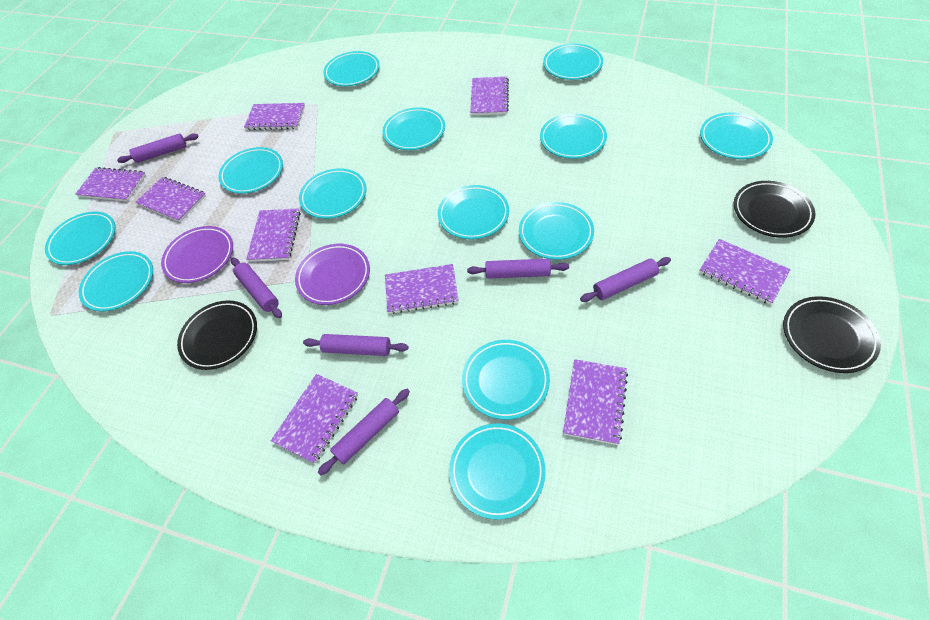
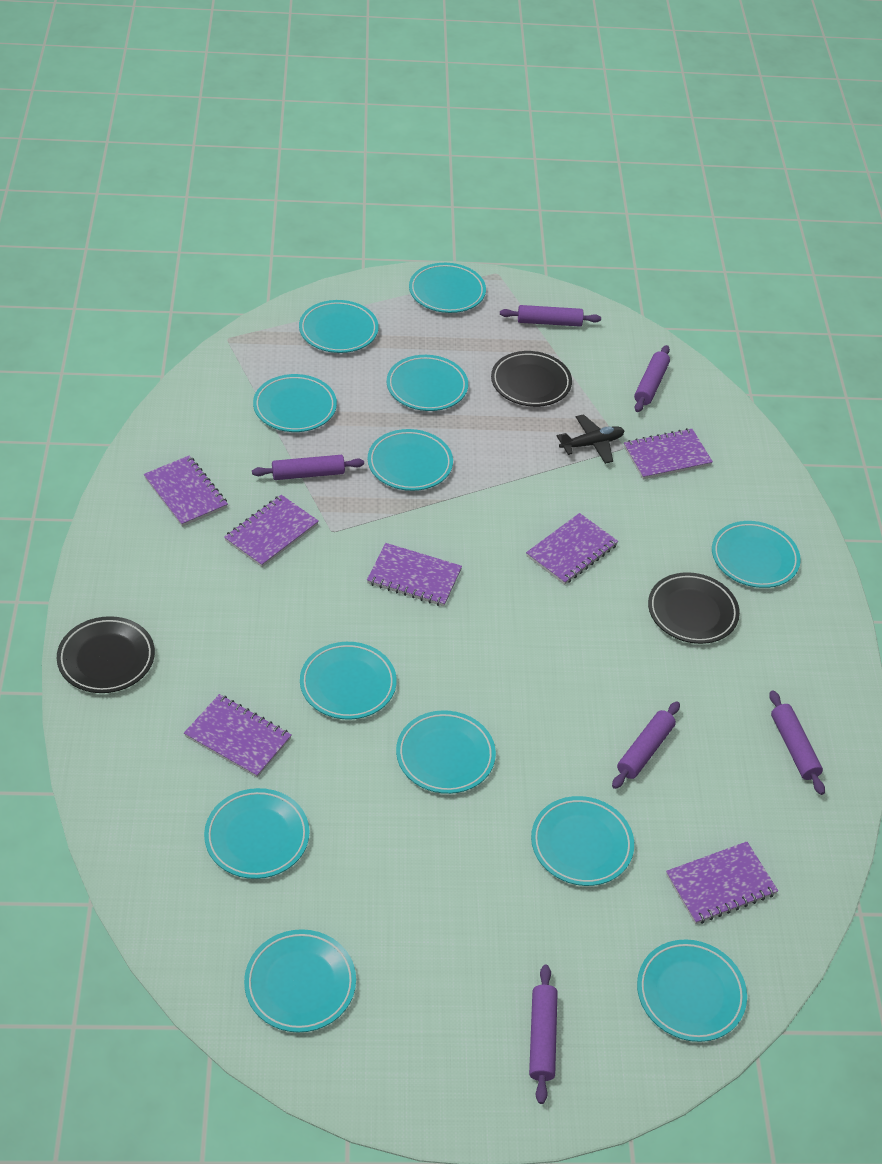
black plane: 0 -> 1
purple notebook: 9 -> 7
purple plate: 2 -> 0
turquoise plate: 13 -> 12

